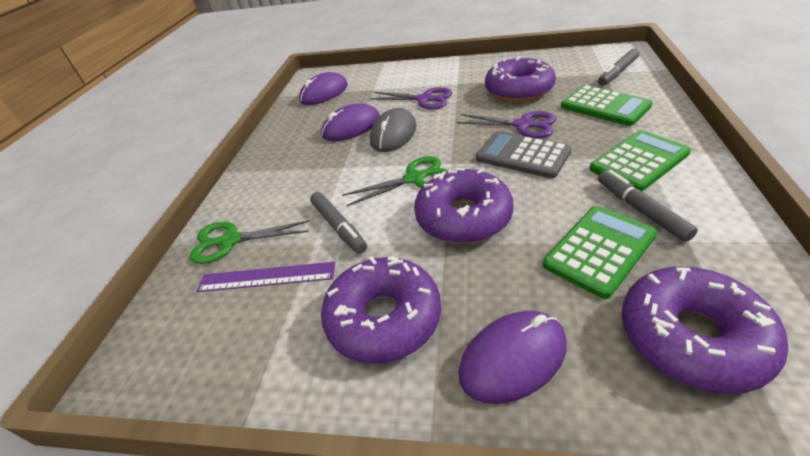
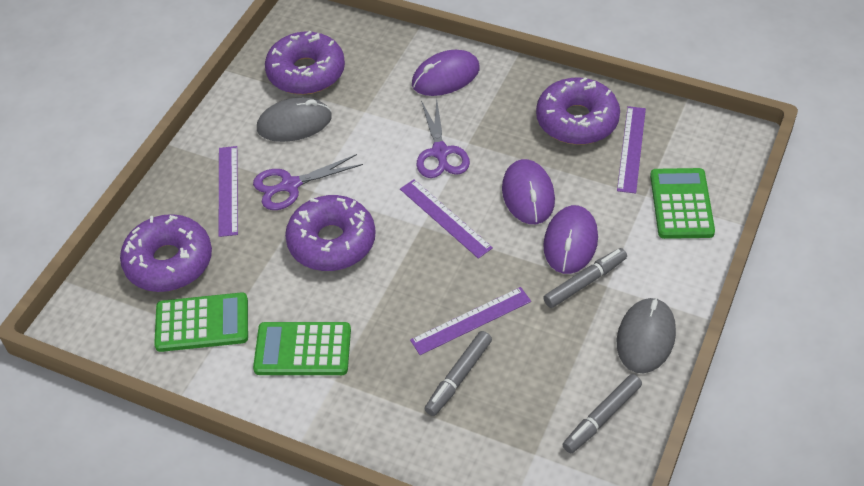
green scissors: 2 -> 0
grey calculator: 1 -> 0
grey mouse: 1 -> 2
purple ruler: 1 -> 4

